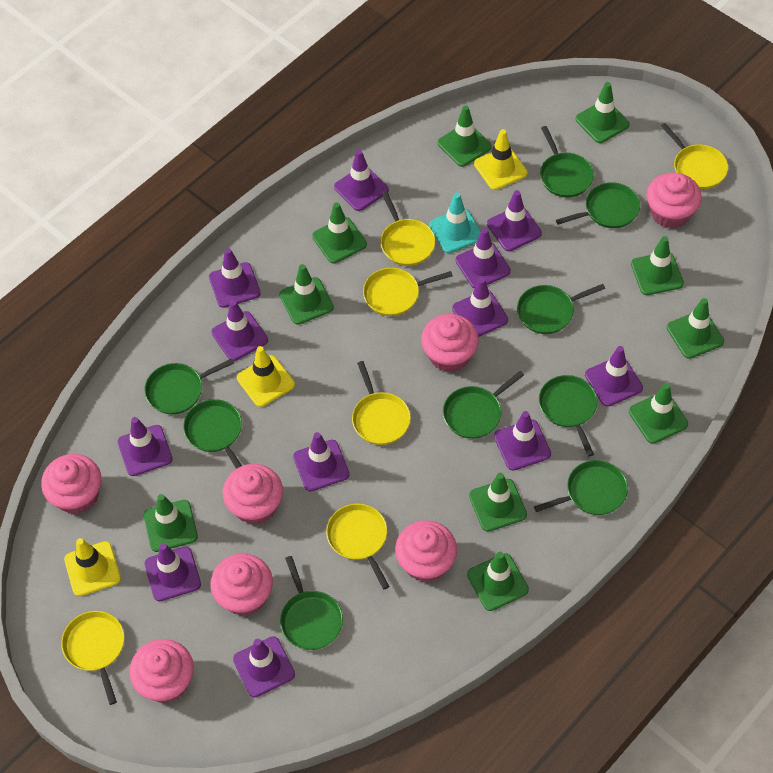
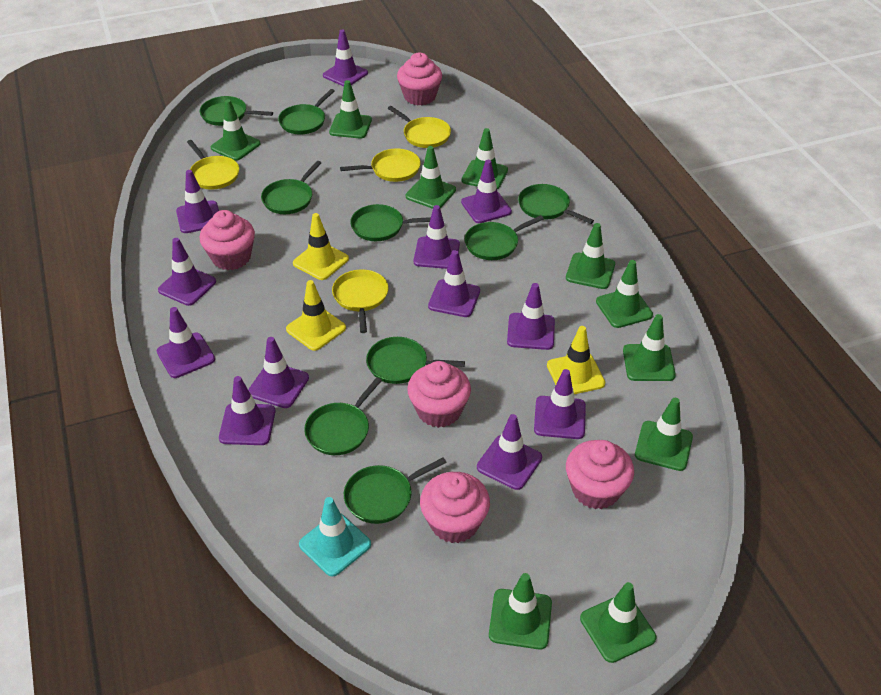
pink cupcake: 7 -> 5
yellow pan: 6 -> 4

